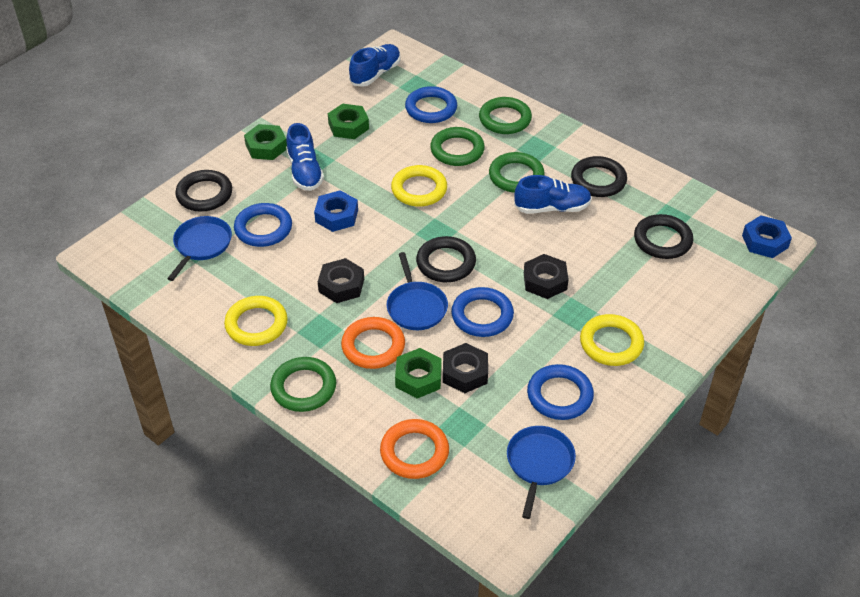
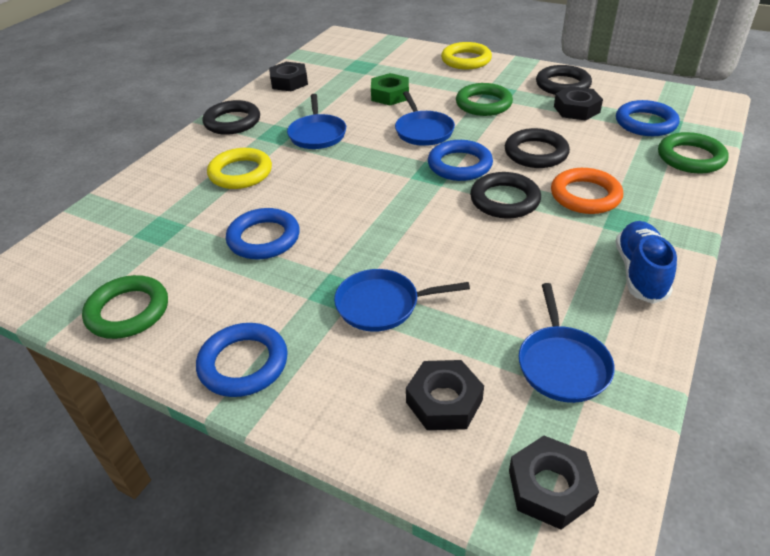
black nut: 3 -> 4
blue nut: 2 -> 0
blue pan: 3 -> 4
blue shoe: 3 -> 1
green nut: 3 -> 1
green ring: 4 -> 3
orange ring: 2 -> 1
yellow ring: 3 -> 2

